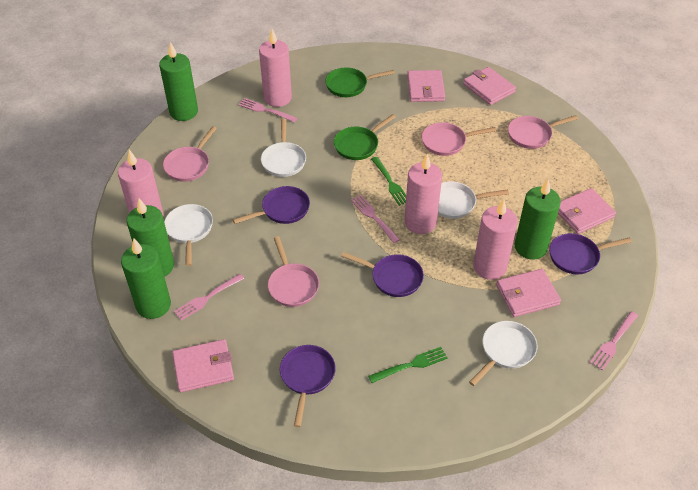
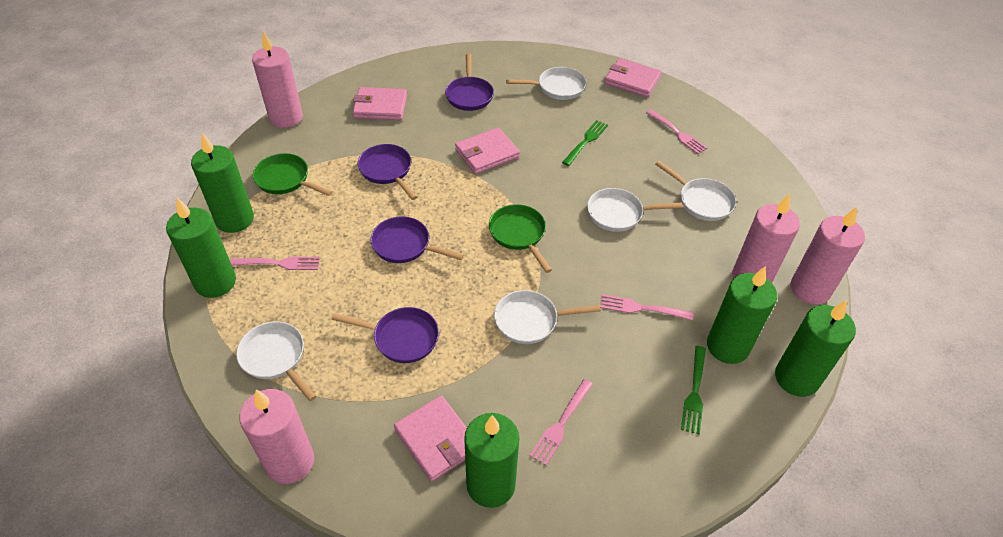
green candle: 4 -> 5
pink pan: 4 -> 0
pink wallet: 5 -> 4
white pan: 4 -> 5

